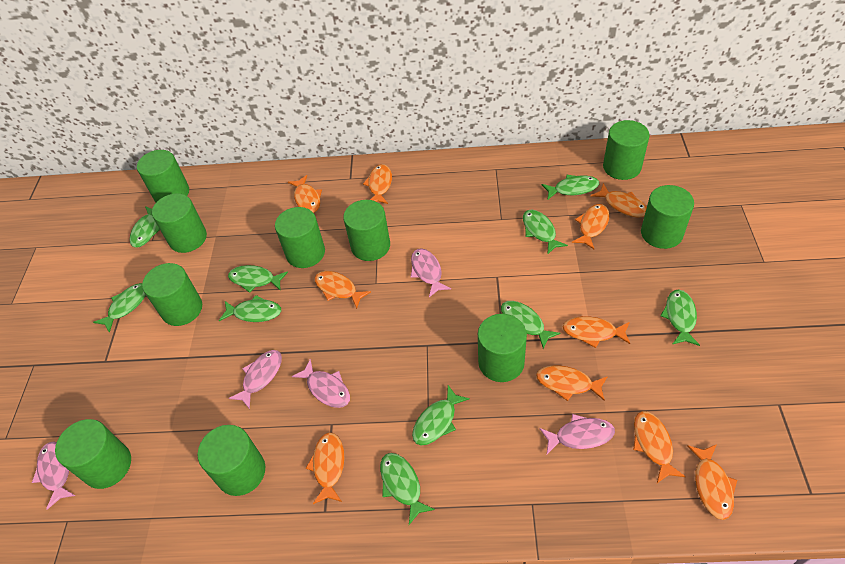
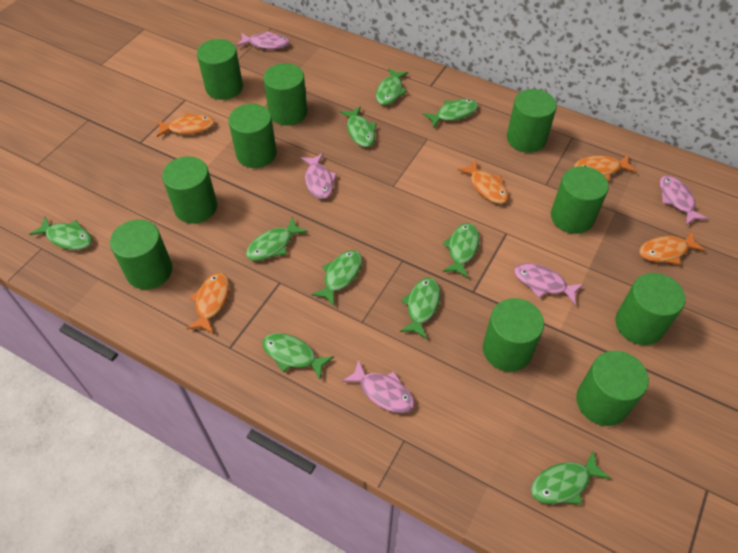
orange fish: 10 -> 5

